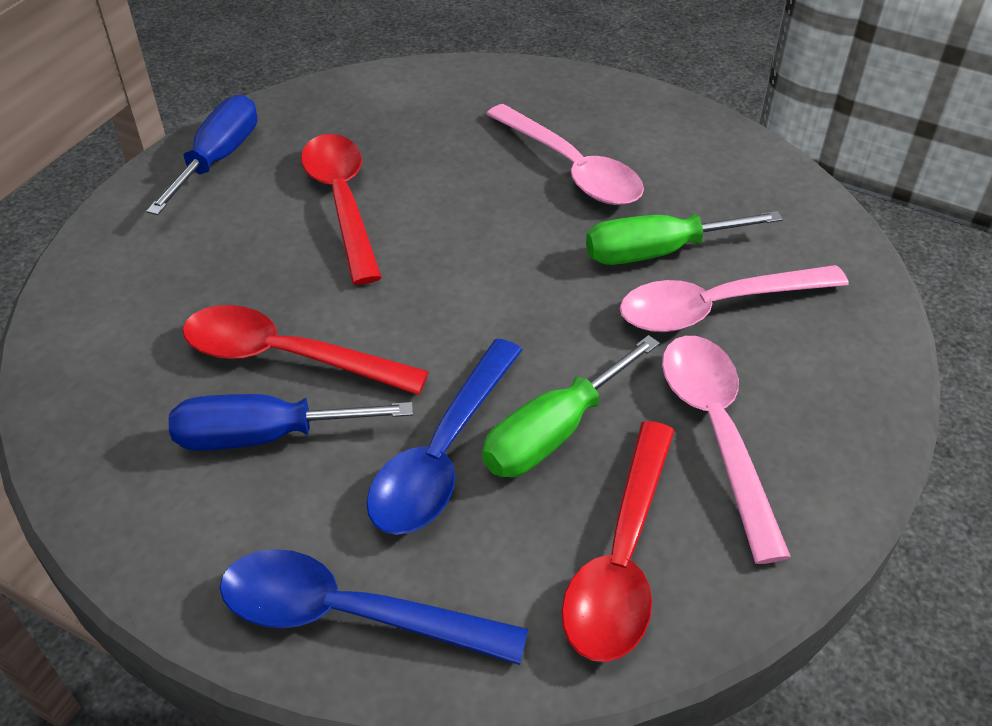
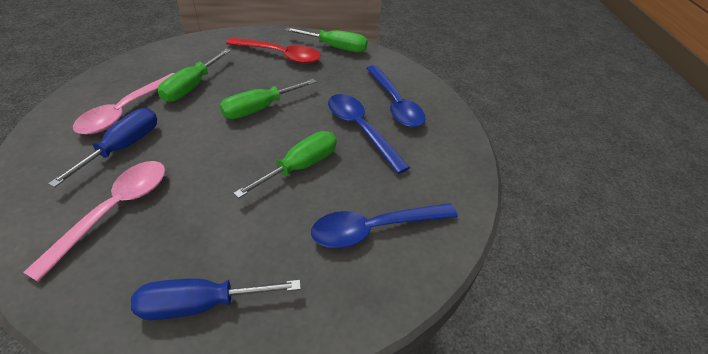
blue spoon: 2 -> 3
green screwdriver: 2 -> 4
pink spoon: 3 -> 2
red spoon: 3 -> 1

